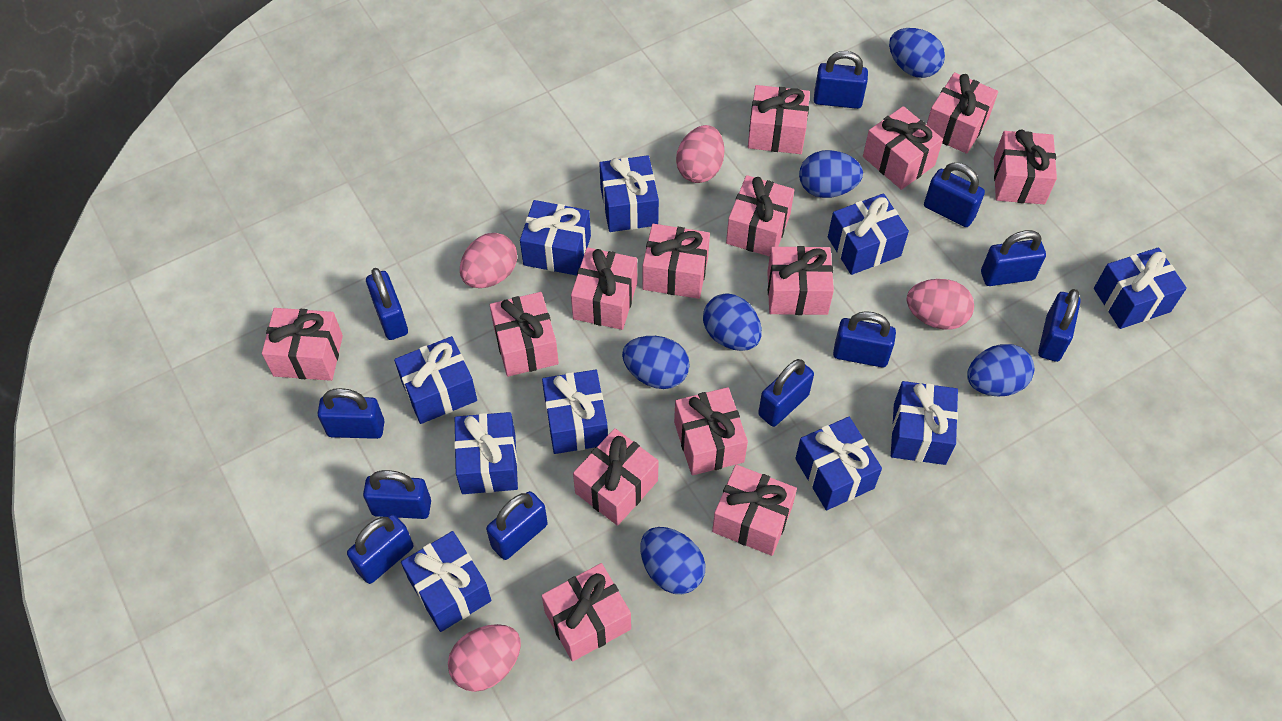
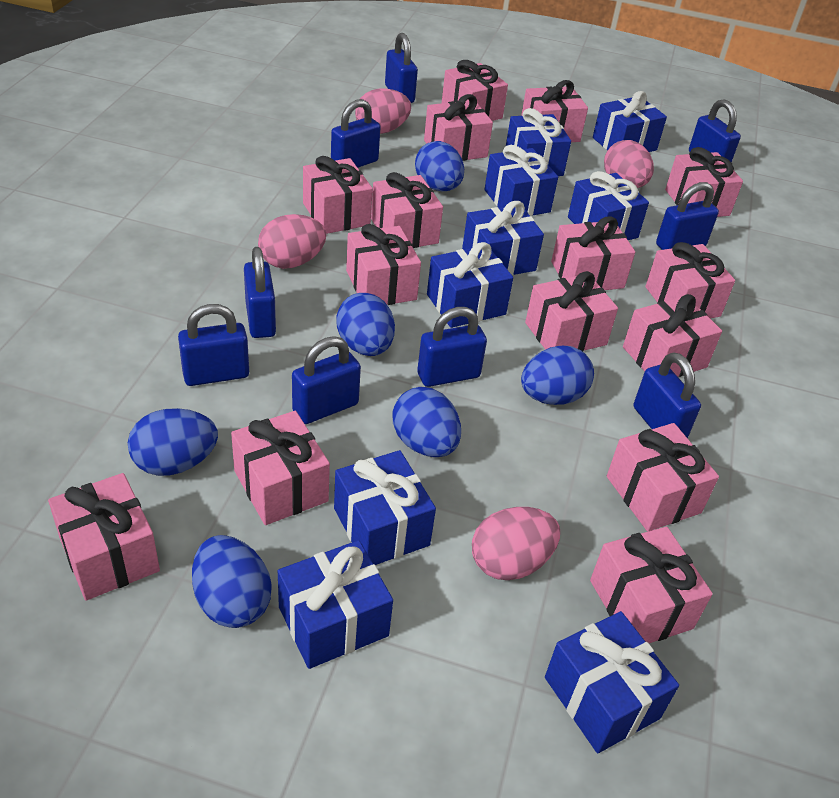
blue gift: 10 -> 9
blue padlock: 11 -> 9
pink gift: 14 -> 15

